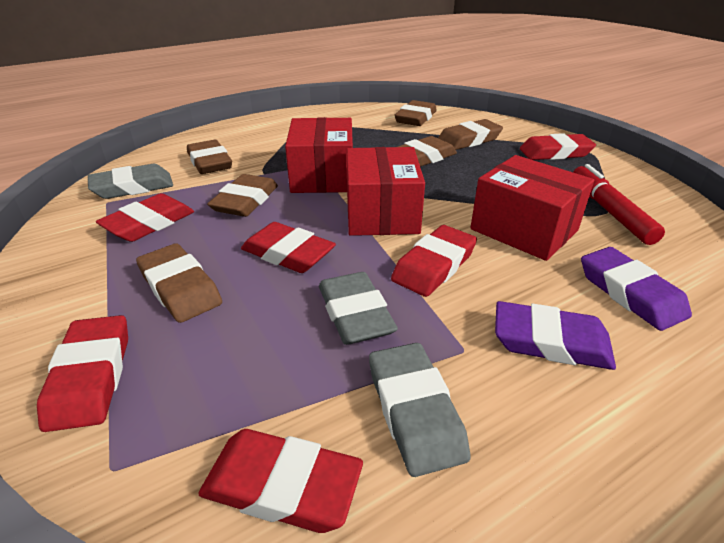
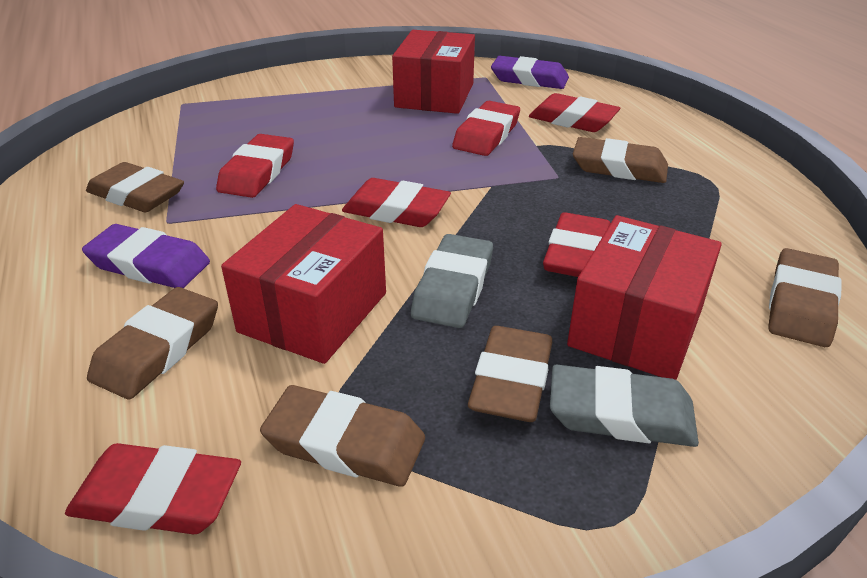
grey eraser: 3 -> 2
red marker: 1 -> 0

